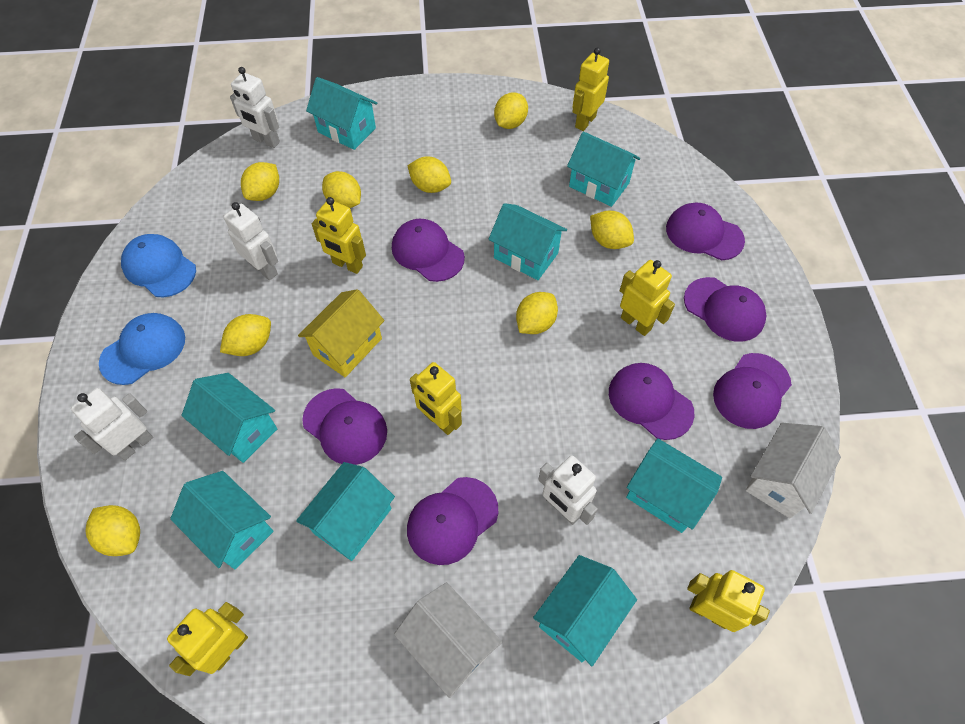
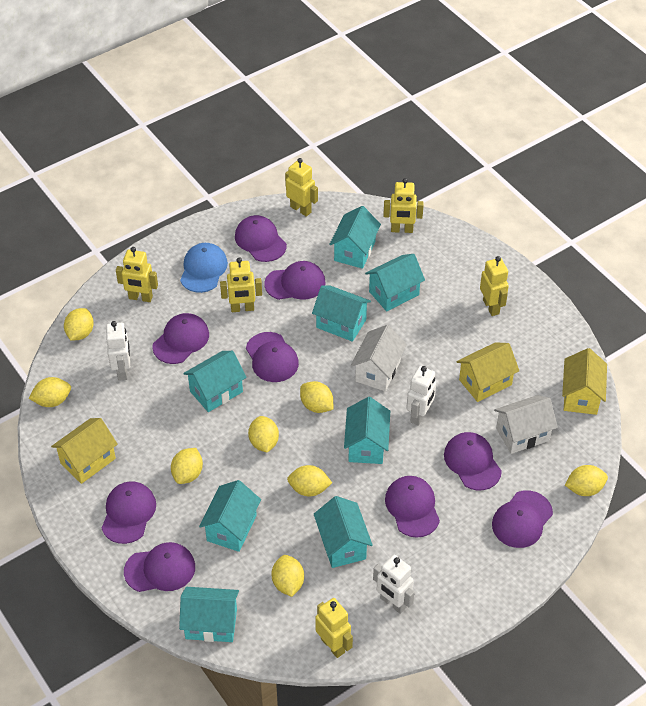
blue cap: 2 -> 1
purple cap: 7 -> 9
white robot: 4 -> 3
yellow house: 1 -> 3

